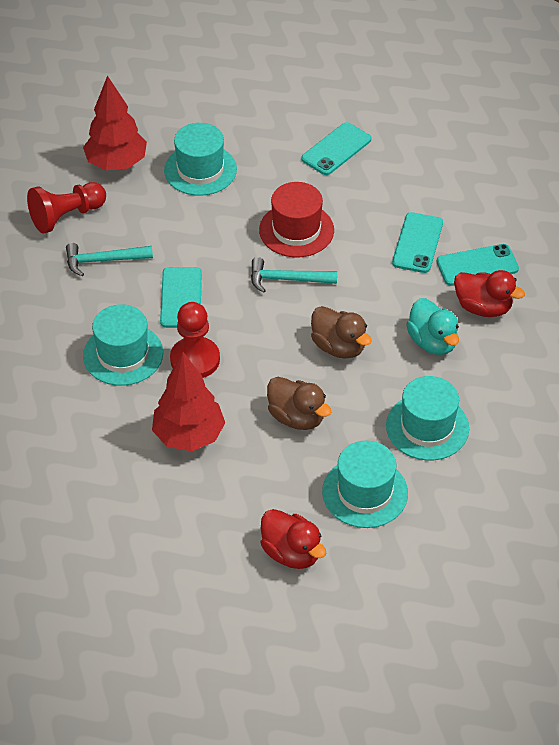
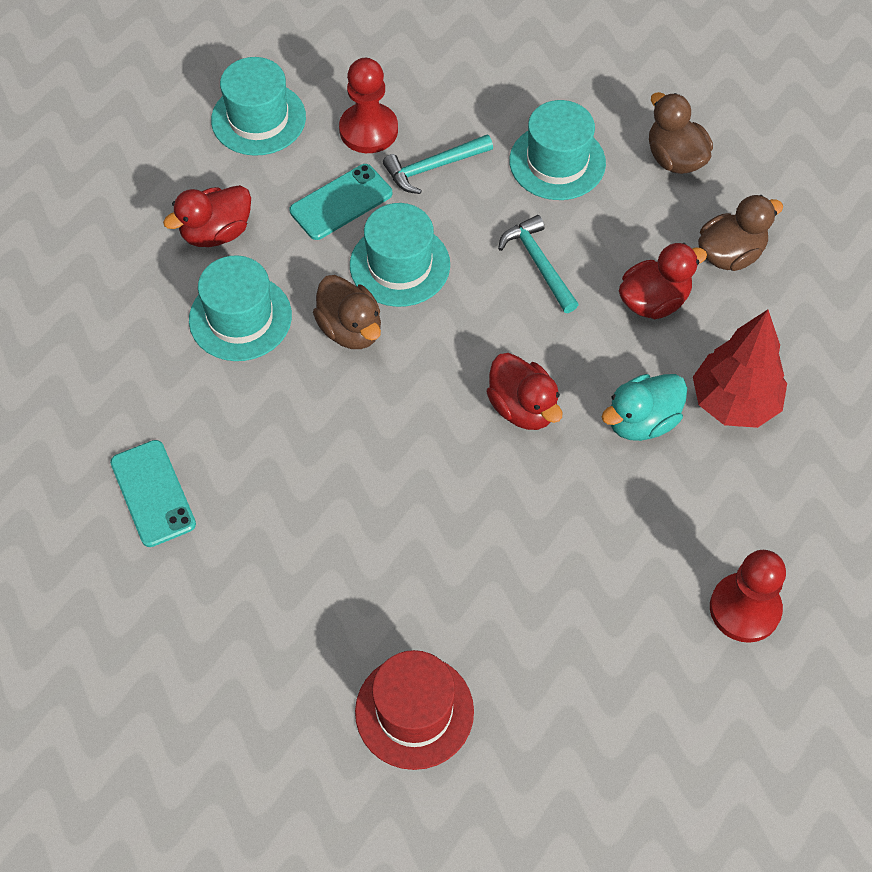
brown duck: 2 -> 3
red duck: 2 -> 3
red tree: 2 -> 1
turquoise phone: 4 -> 2

